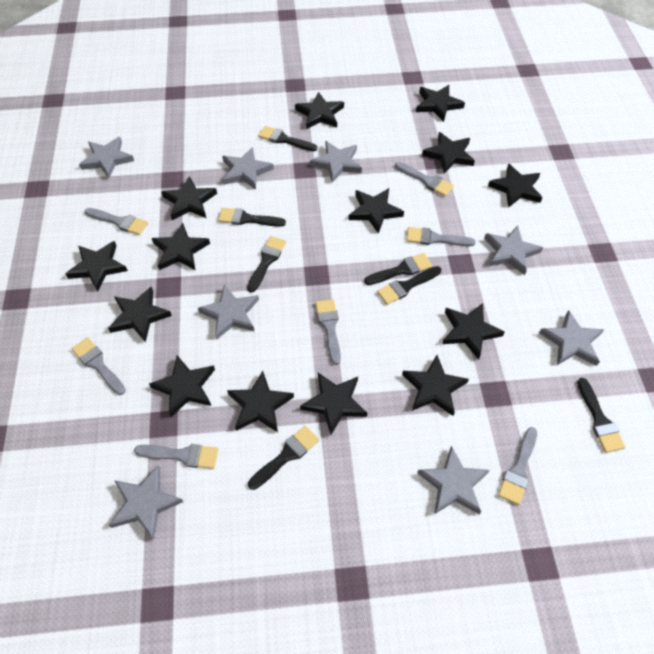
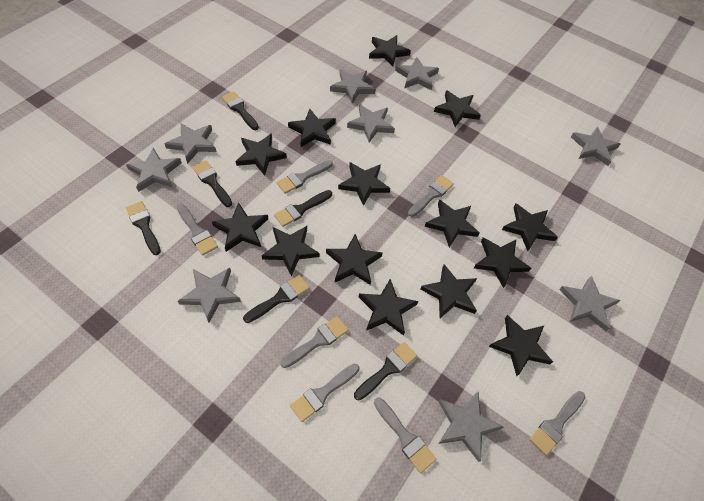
black brush: 7 -> 6
grey star: 8 -> 9

